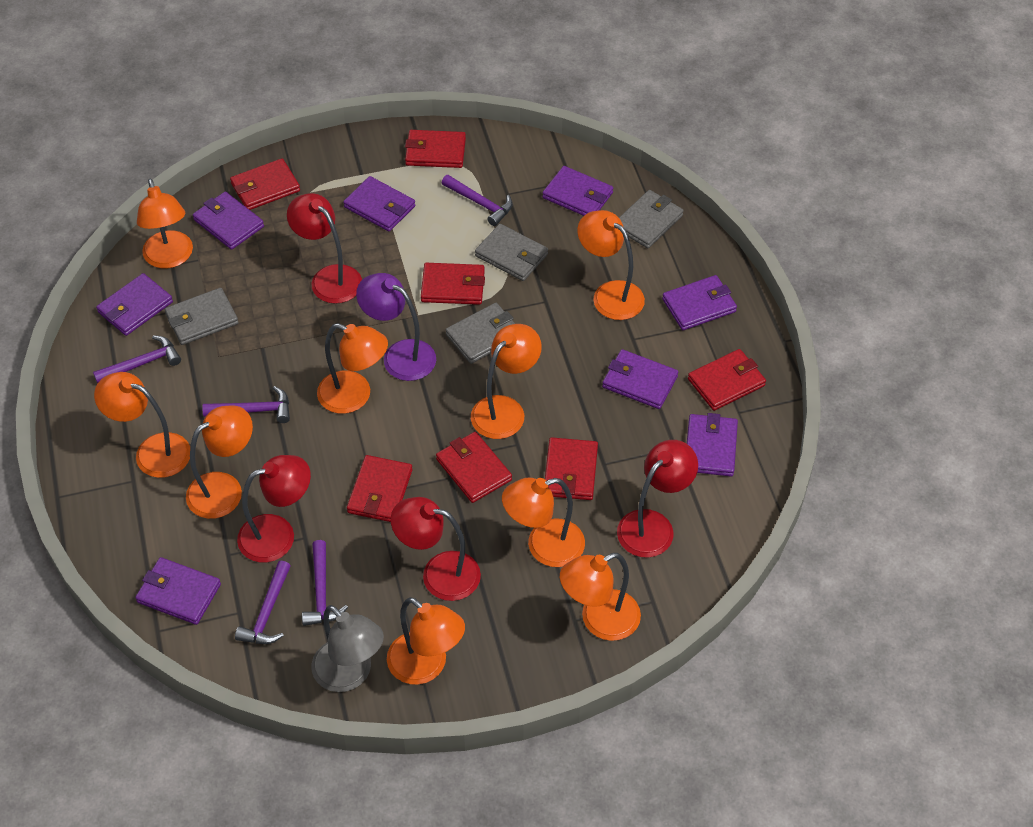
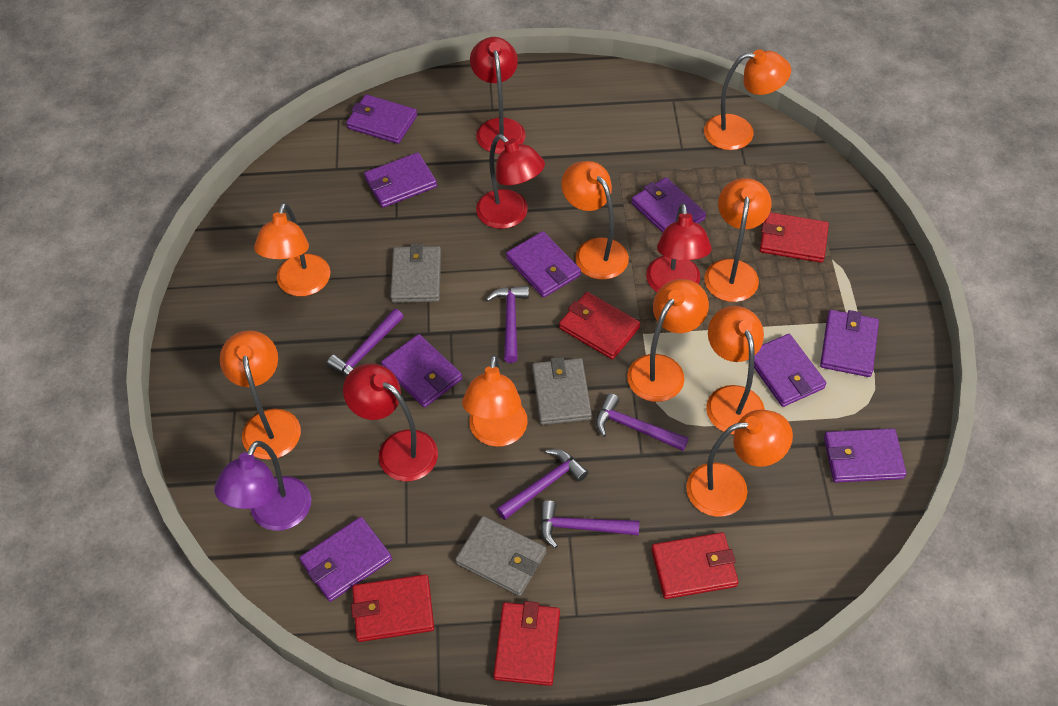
grey lamp: 1 -> 0
grey wallet: 4 -> 3
purple wallet: 8 -> 9
red wallet: 7 -> 5

